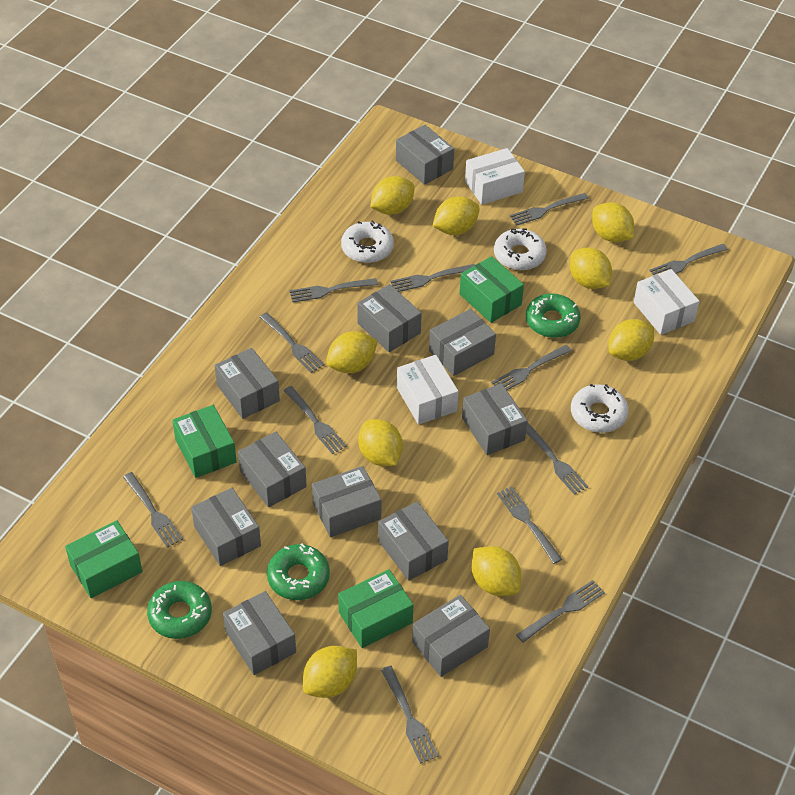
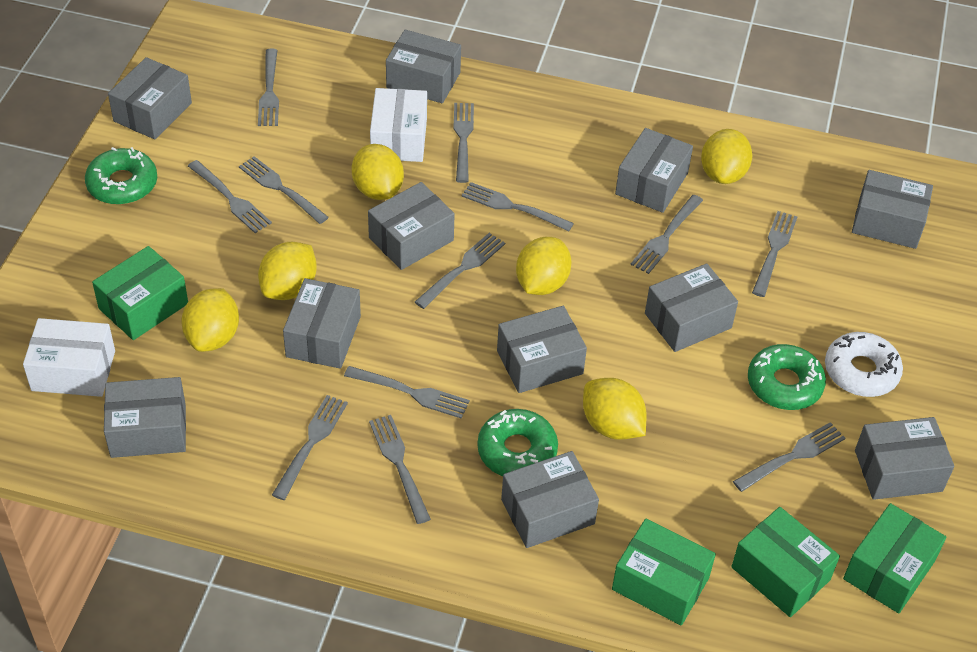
white box: 3 -> 2
white donut: 3 -> 1
yellow lemon: 9 -> 6

